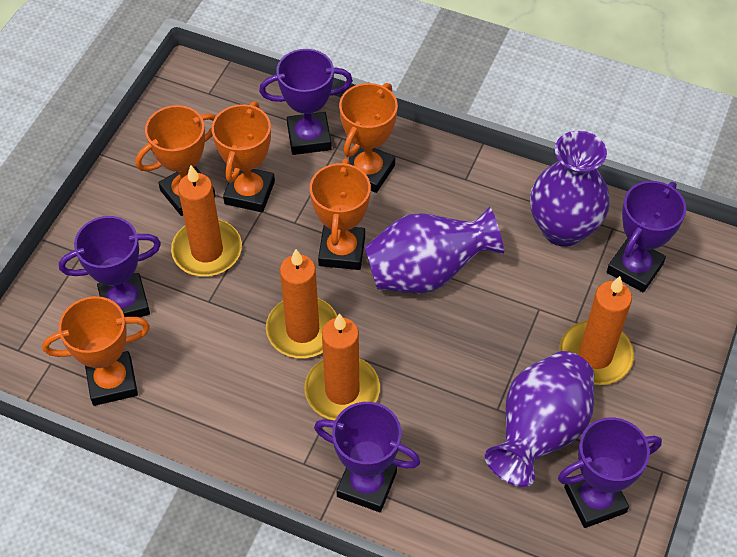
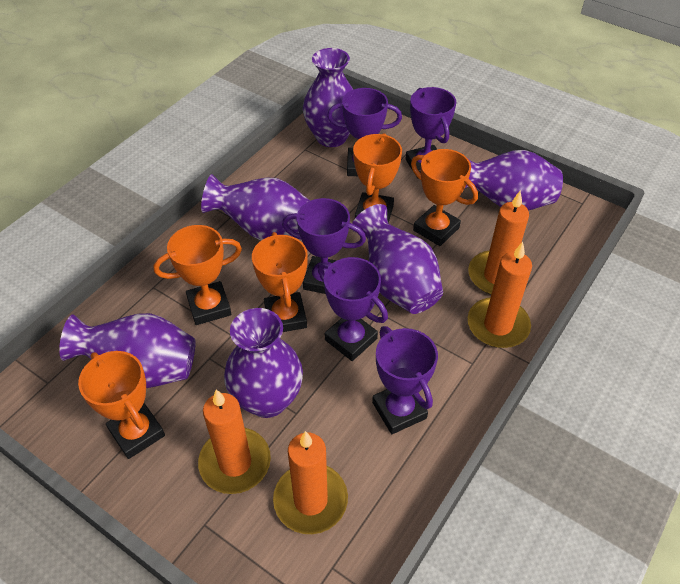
purple vase: 3 -> 6

